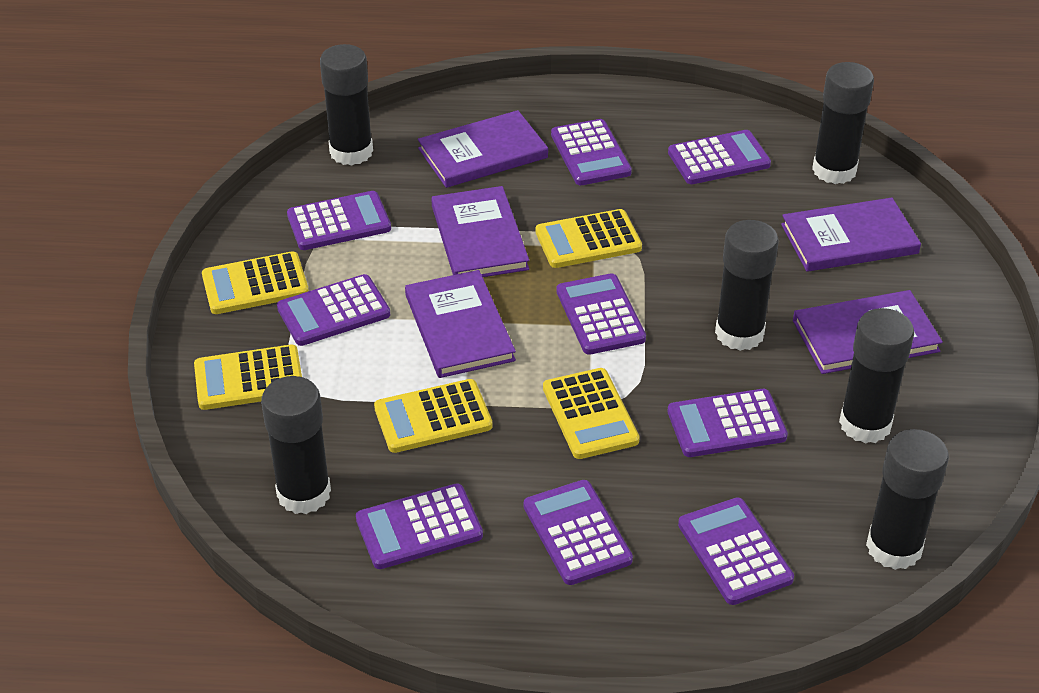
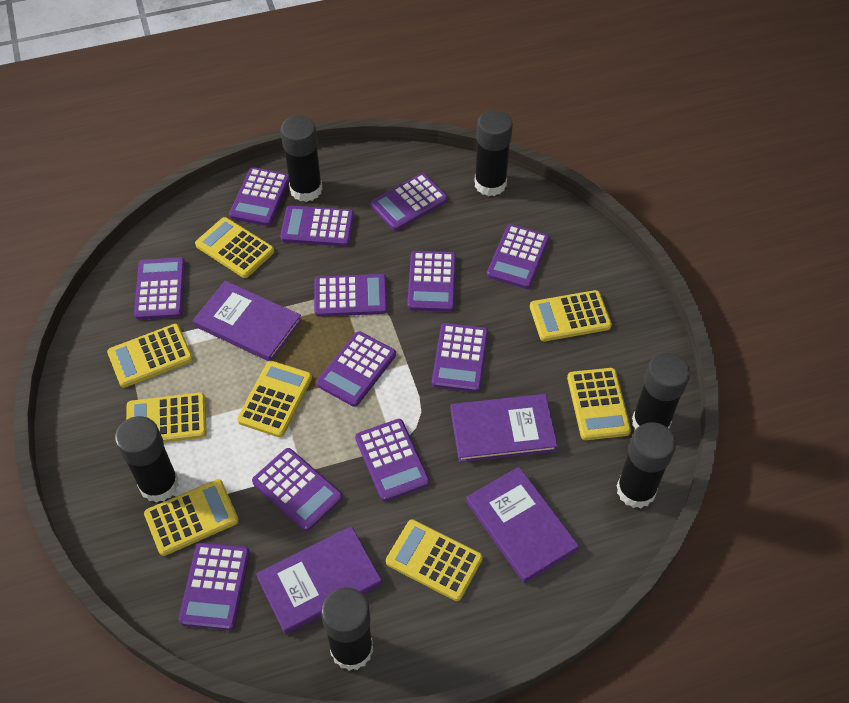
purple book: 5 -> 4
purple calculator: 9 -> 12
yellow calculator: 5 -> 8

